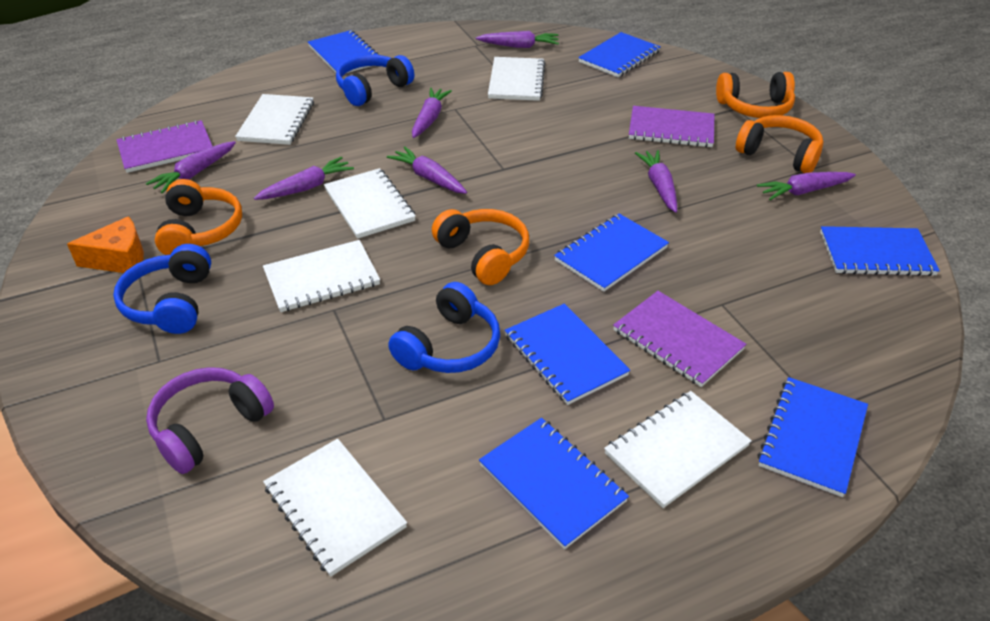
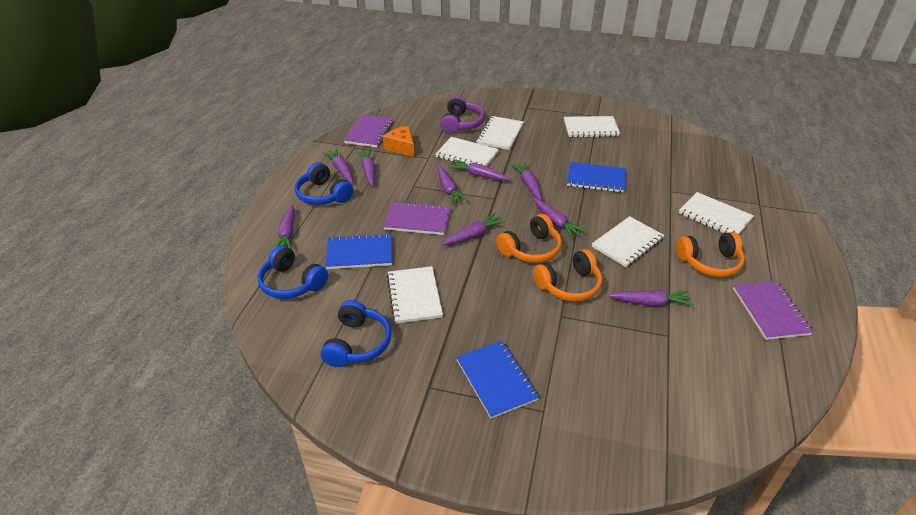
blue notebook: 7 -> 3
orange headphones: 4 -> 3
purple carrot: 7 -> 9

